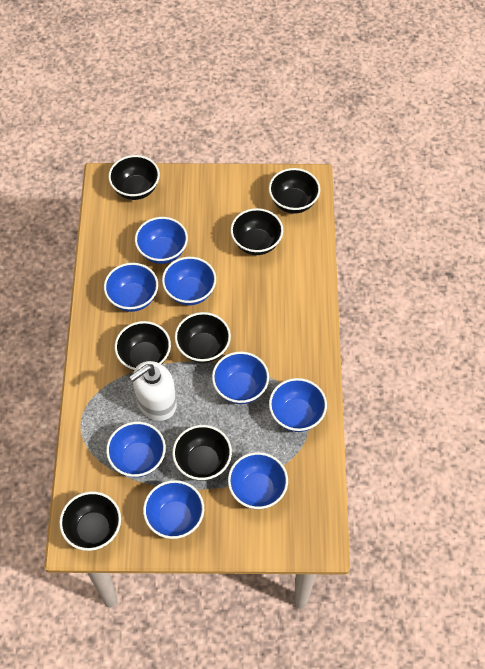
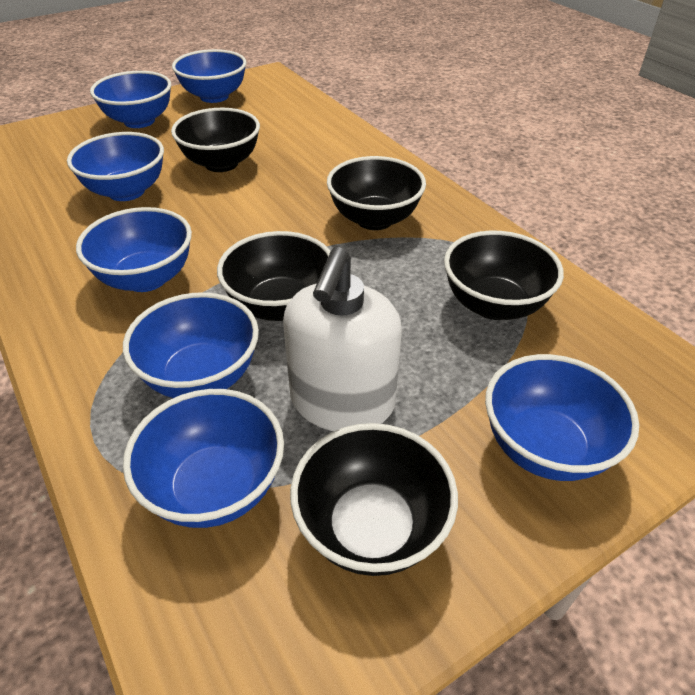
black bowl: 7 -> 5
blue bowl: 8 -> 7

